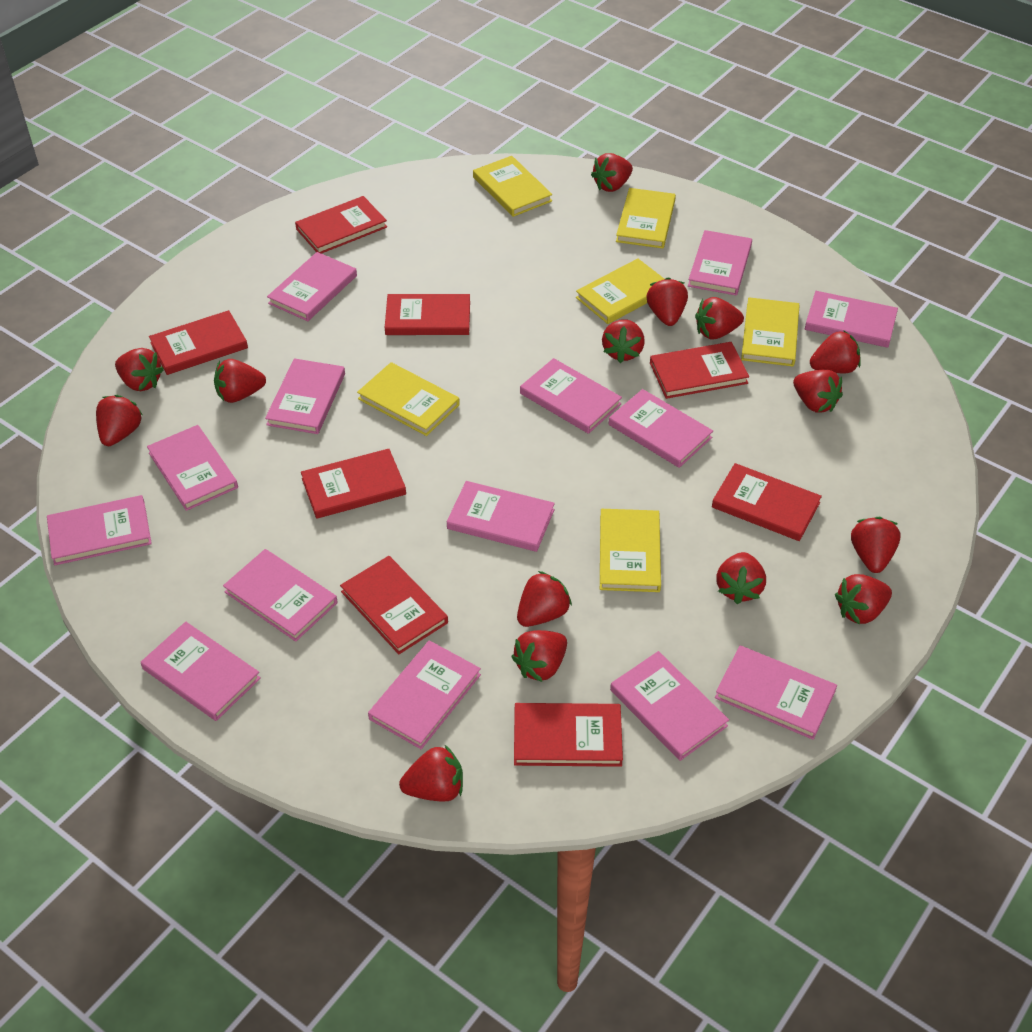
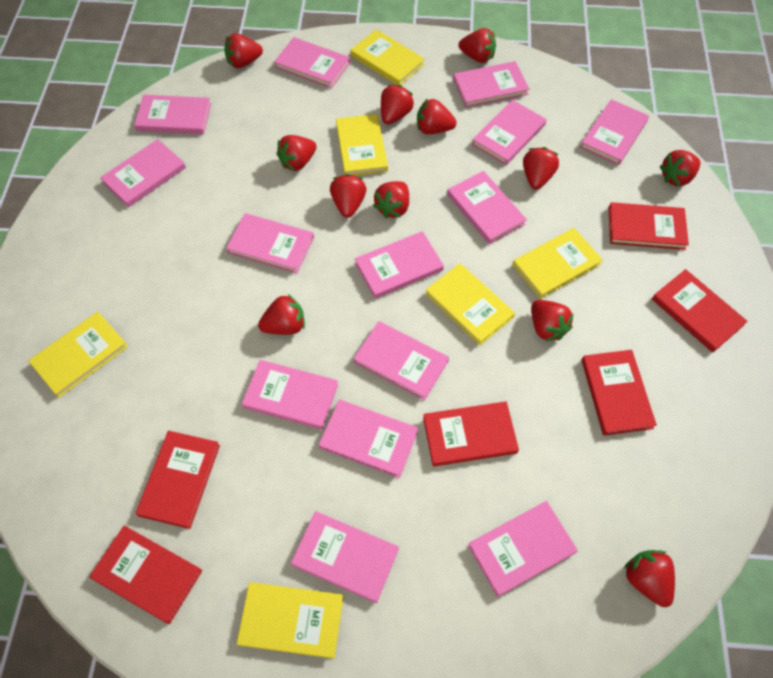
red book: 8 -> 6
red strawberry: 15 -> 12

